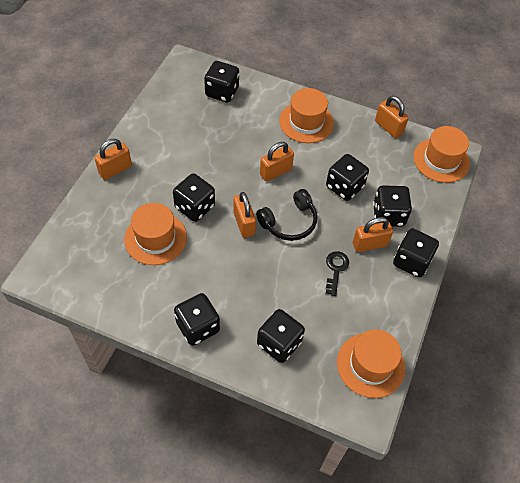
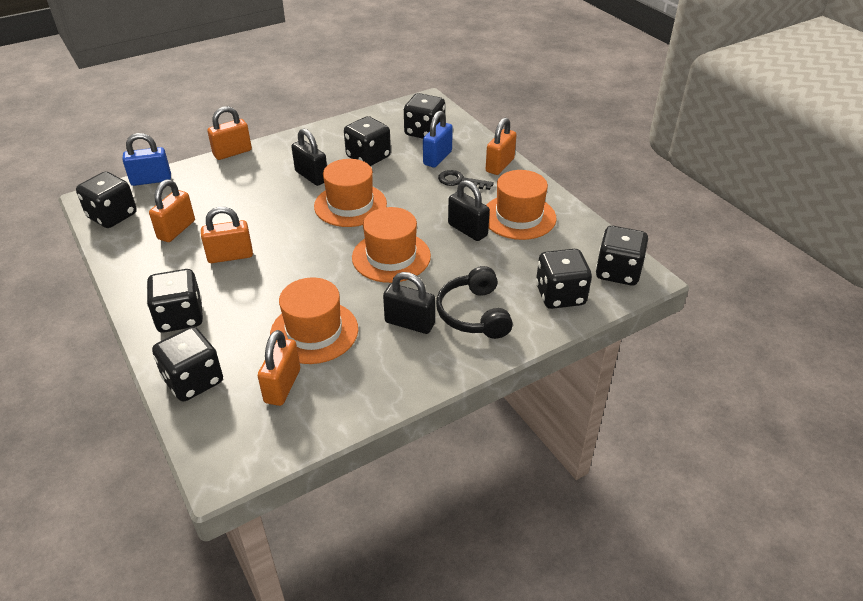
black padlock: 0 -> 3
blue padlock: 0 -> 2

